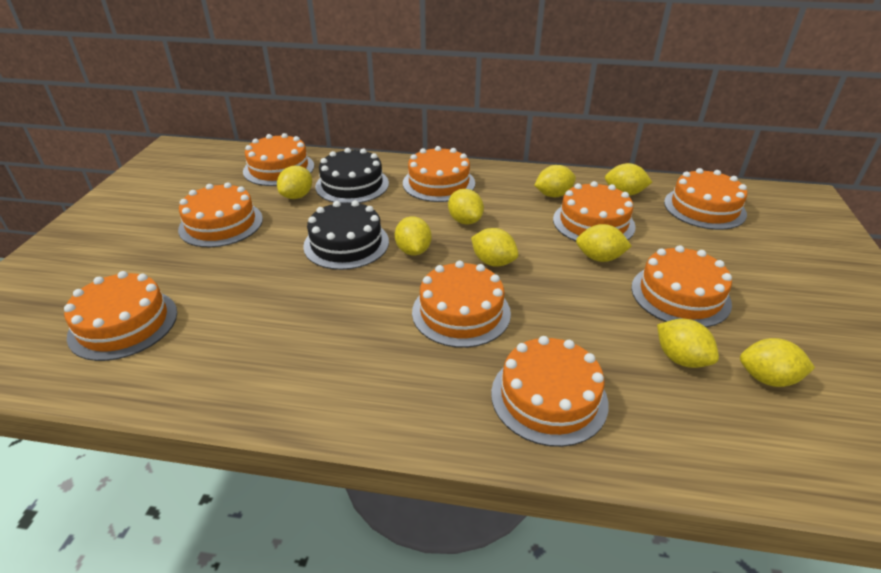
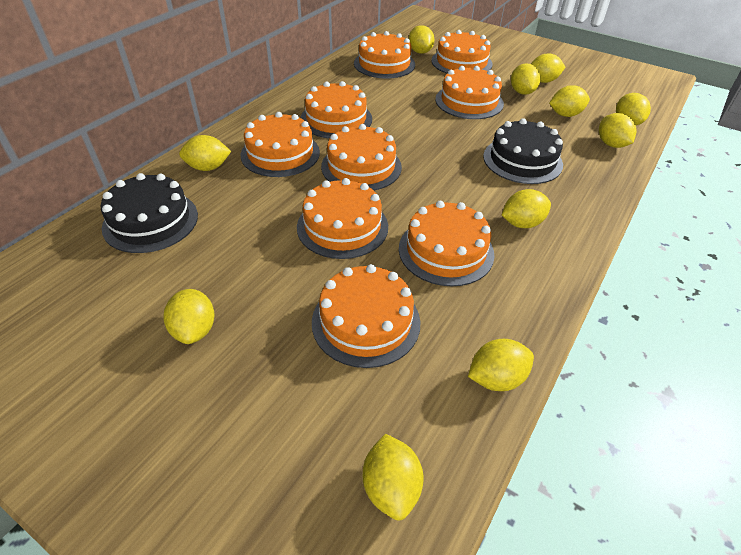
yellow lemon: 9 -> 11

